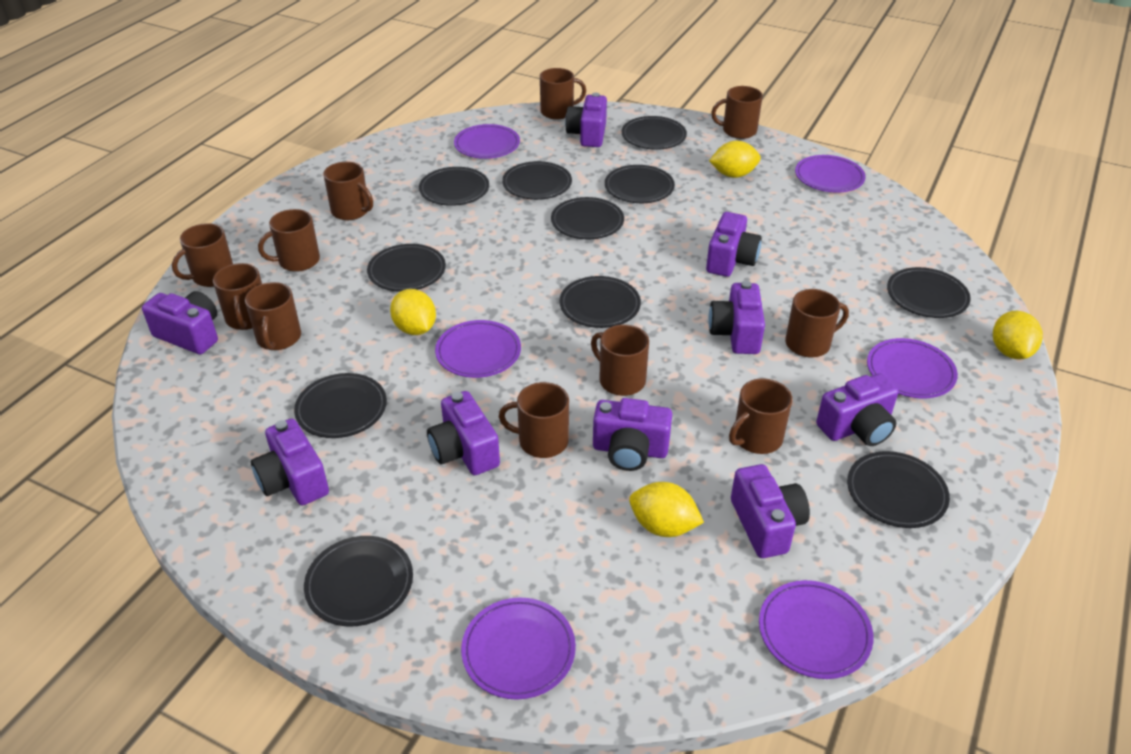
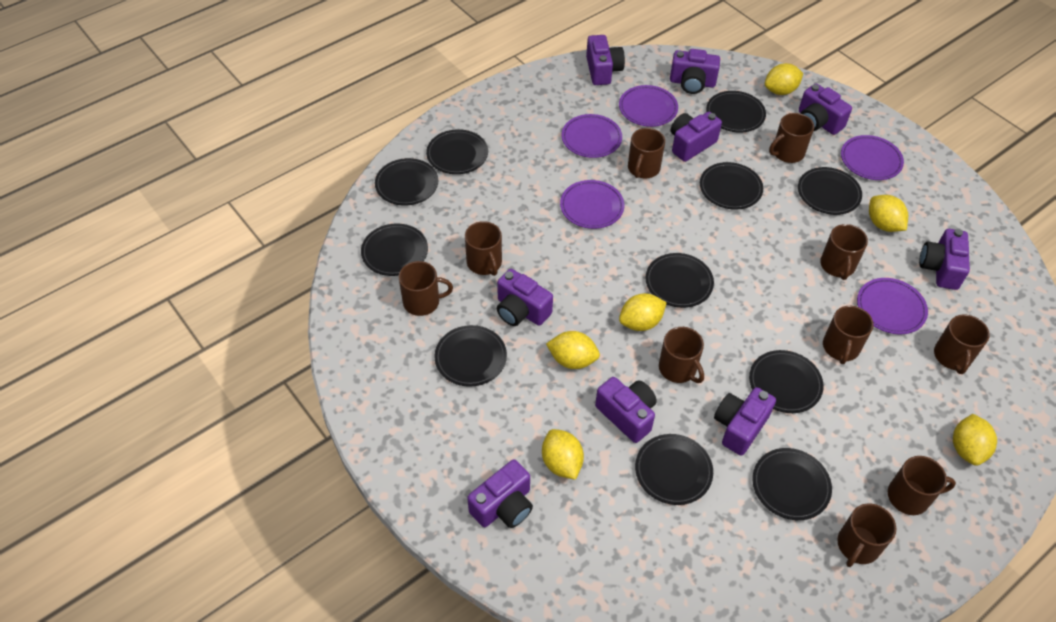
brown mug: 11 -> 10
purple plate: 6 -> 5
yellow lemon: 4 -> 6

